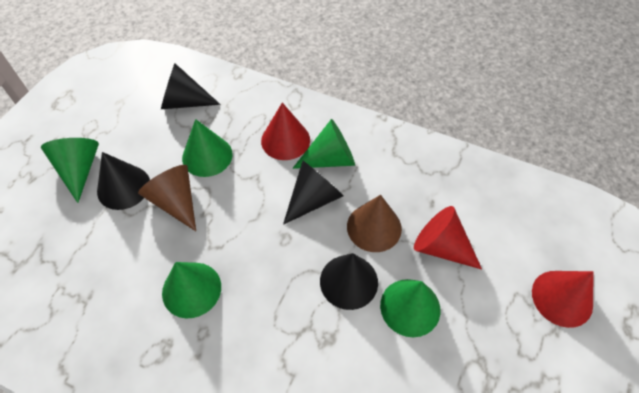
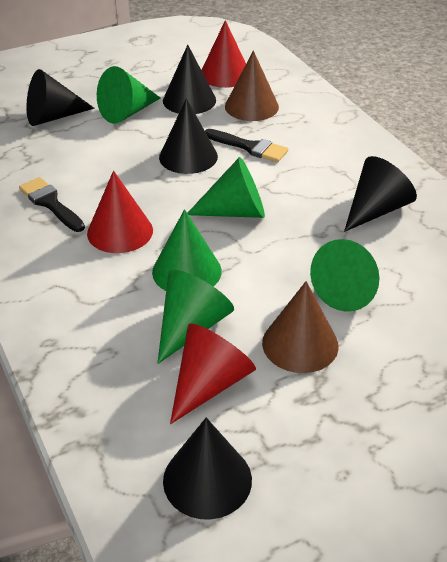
black brush: 0 -> 2
black cone: 4 -> 5

